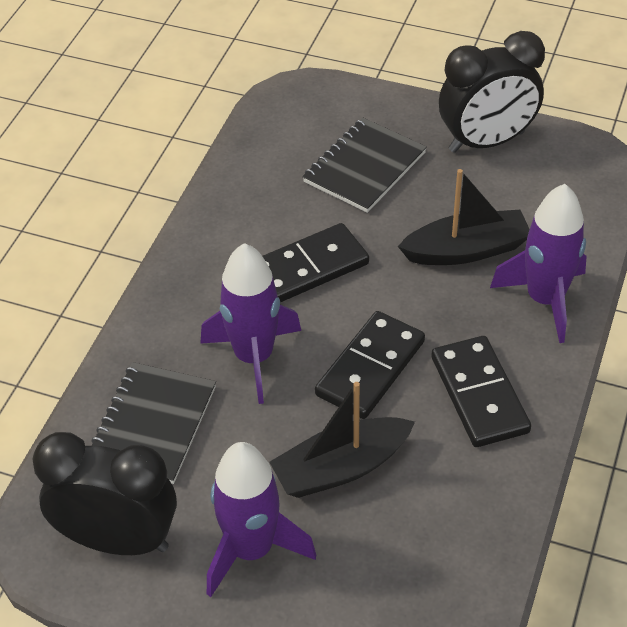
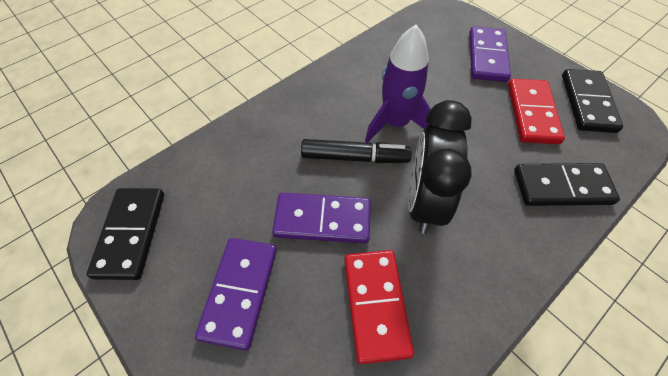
black boat: 2 -> 0
black clock: 2 -> 1
black marker: 0 -> 1
black notebook: 2 -> 0
purple domino: 0 -> 3
purple rocket: 3 -> 1
red domino: 0 -> 2

